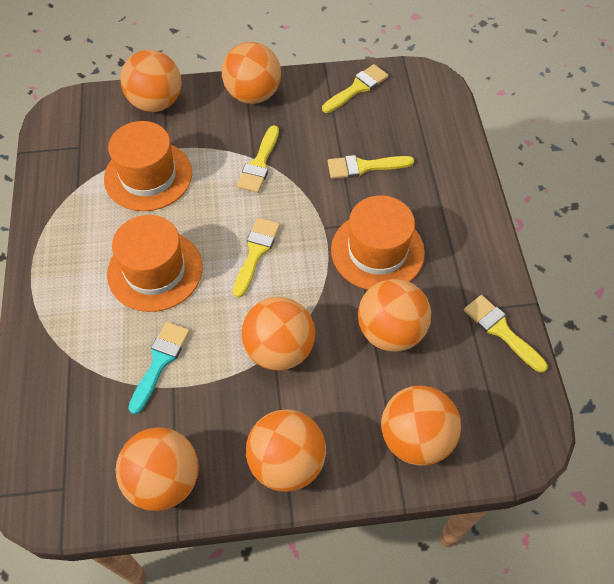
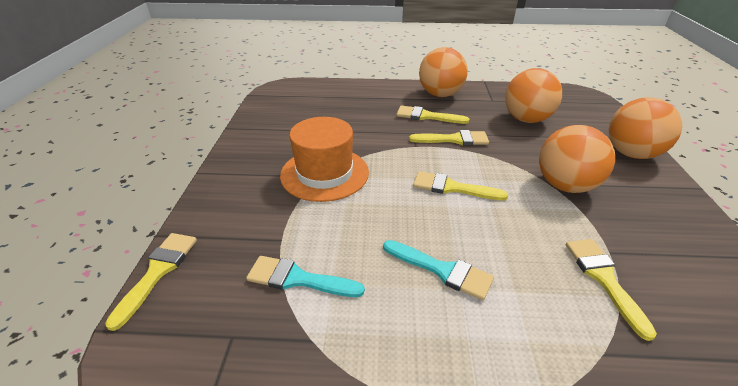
orange ball: 7 -> 4
orange hat: 3 -> 1
turquoise brush: 1 -> 2

